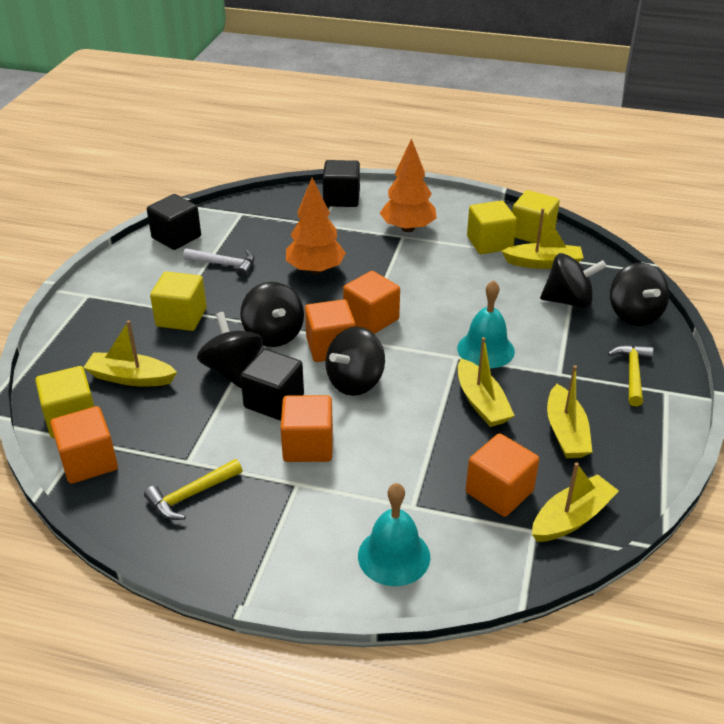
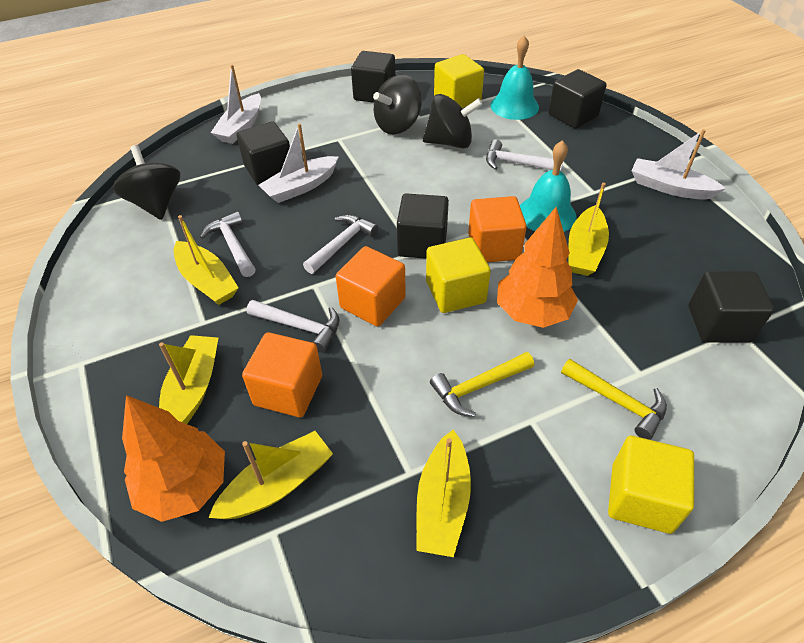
black cube: 3 -> 5
black spinning top: 5 -> 3
orange cube: 5 -> 3
white boat: 0 -> 3
white hammer: 1 -> 4
yellow cube: 4 -> 3

